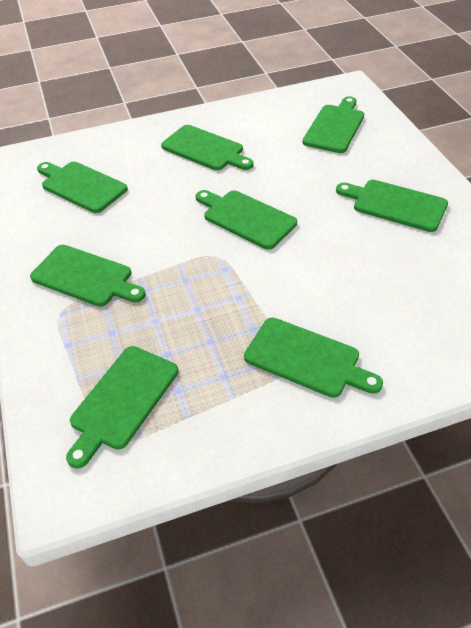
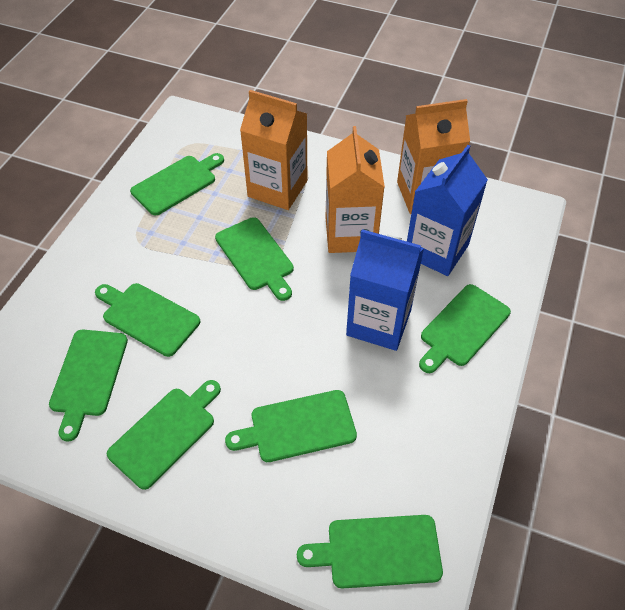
blue carton: 0 -> 2
orange carton: 0 -> 3

